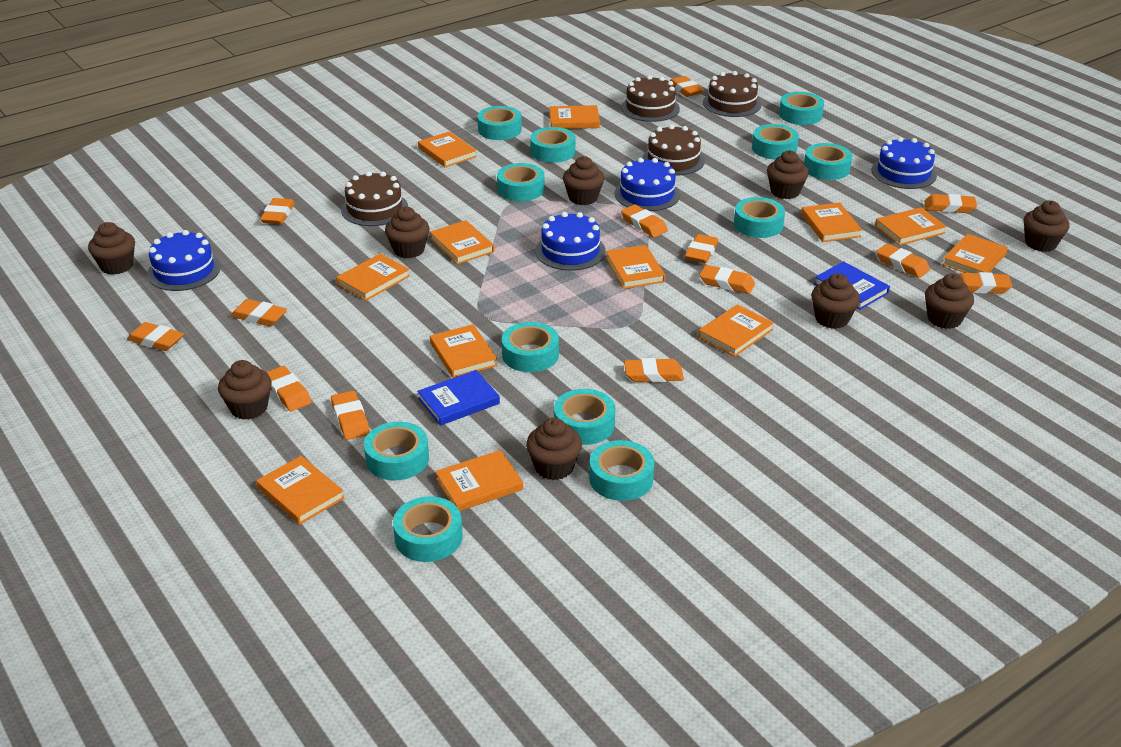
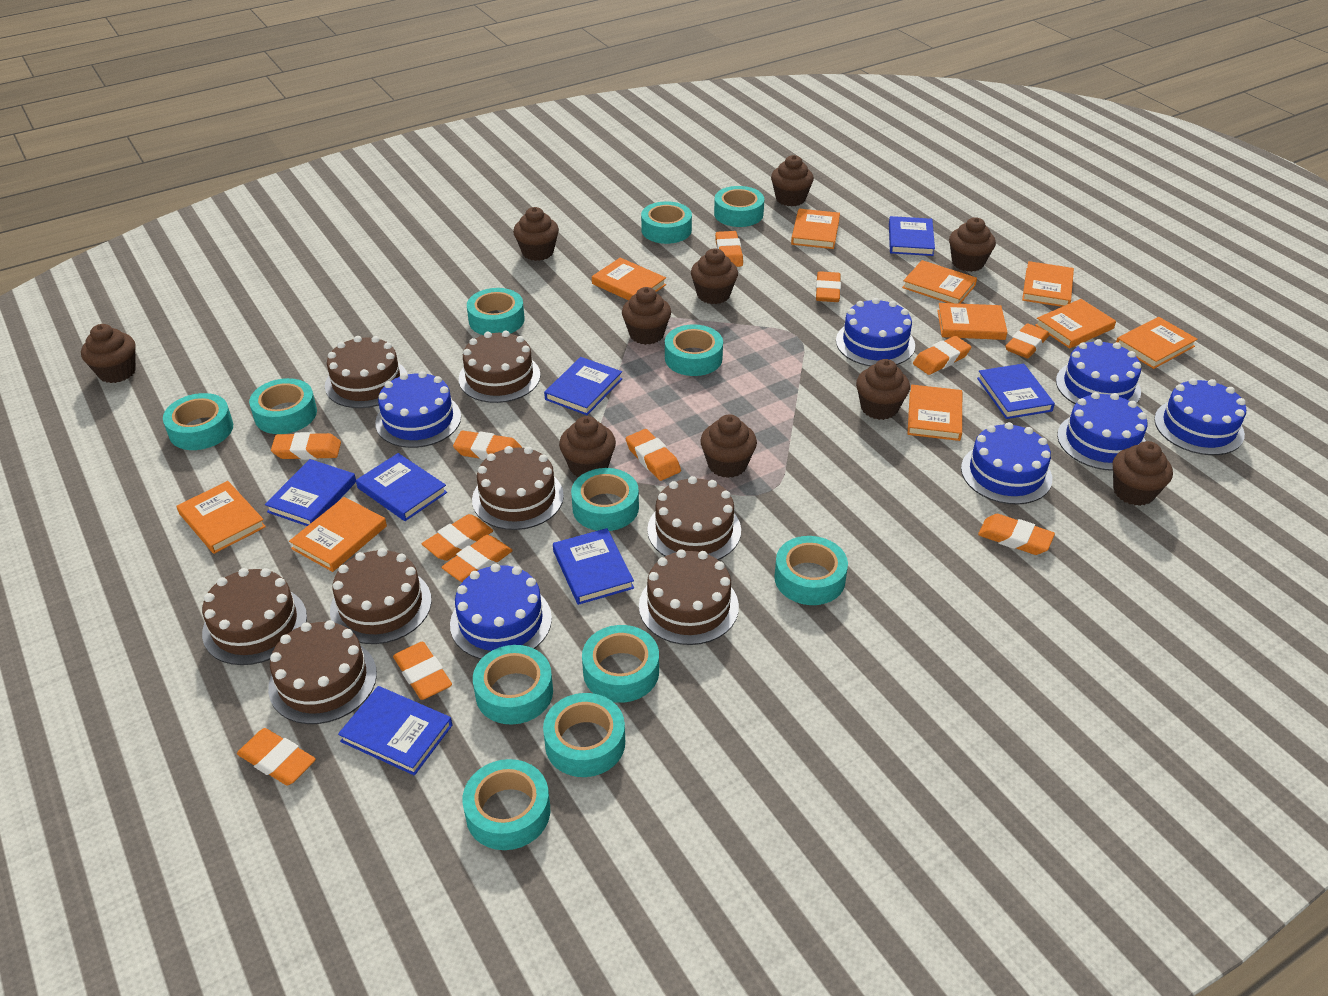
blue book: 2 -> 7
blue cake: 4 -> 7
brown cake: 4 -> 8
brown cupcake: 9 -> 10
orange book: 12 -> 10
orange eraser: 13 -> 12

